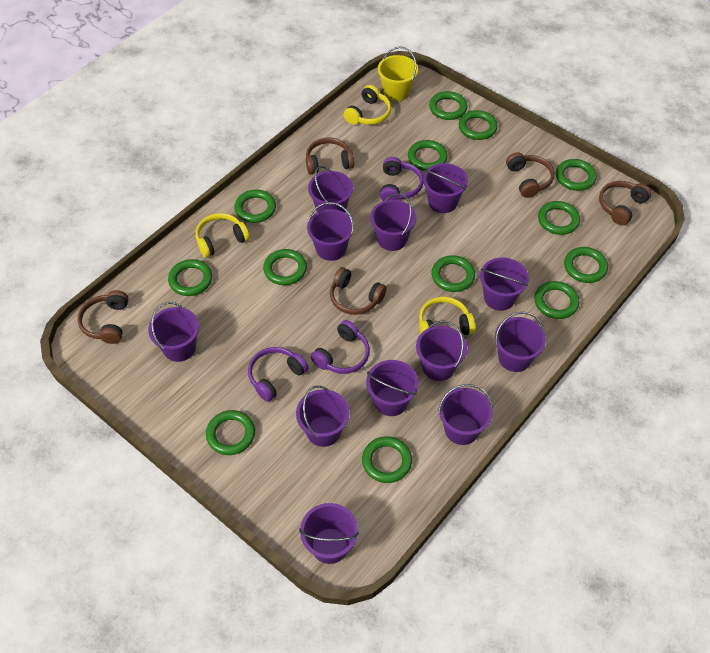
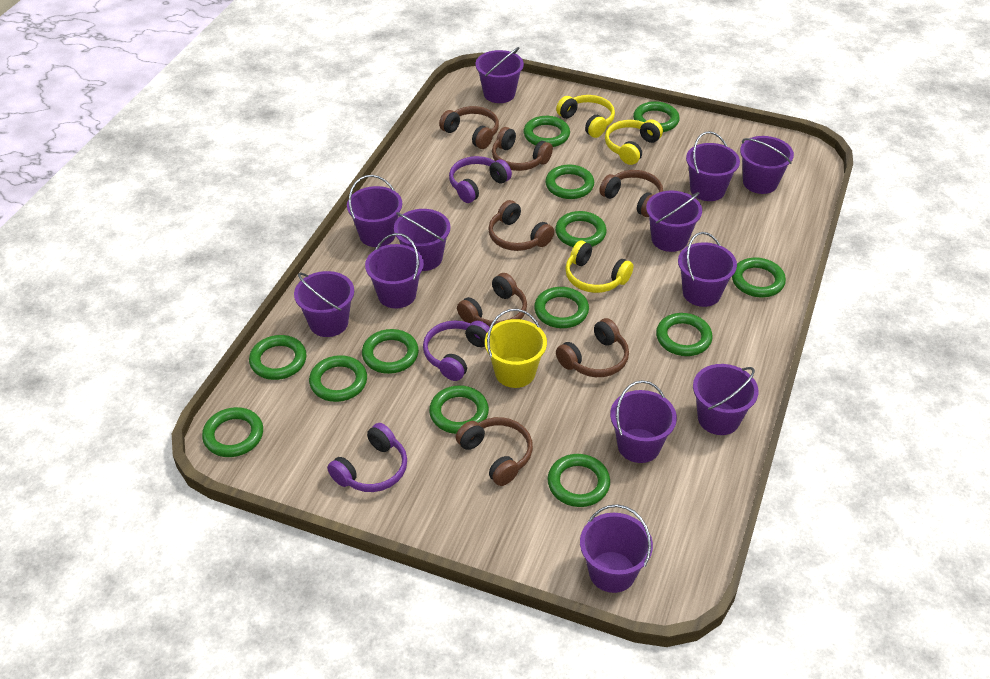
brown headphones: 5 -> 7

